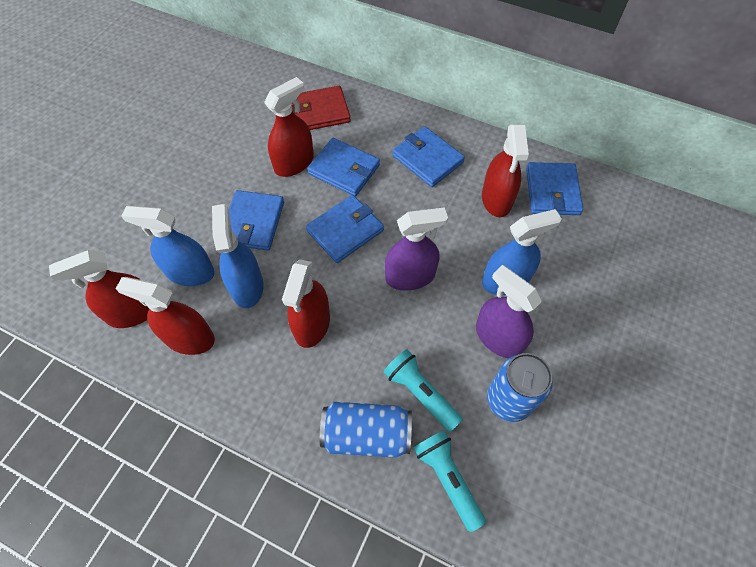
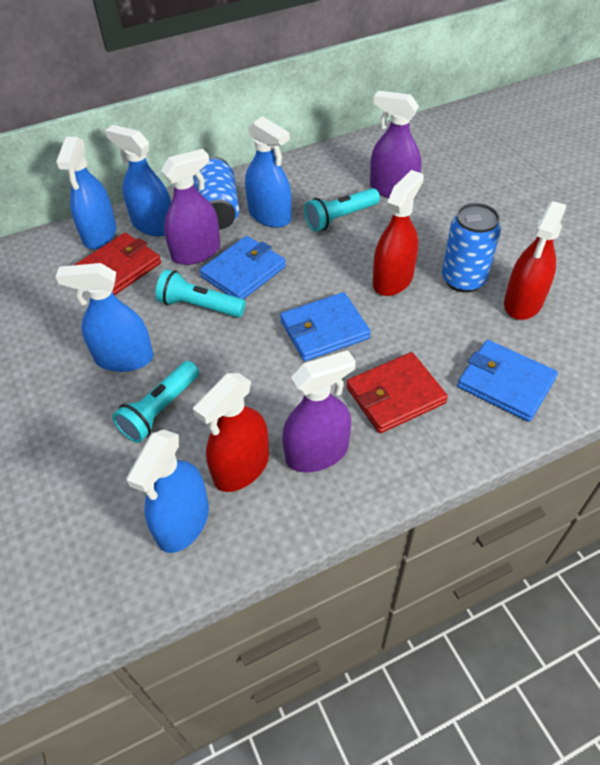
blue spray bottle: 3 -> 5
blue wallet: 5 -> 3
purple spray bottle: 2 -> 3
red spray bottle: 5 -> 3
red wallet: 1 -> 2
turquoise flashlight: 2 -> 3

